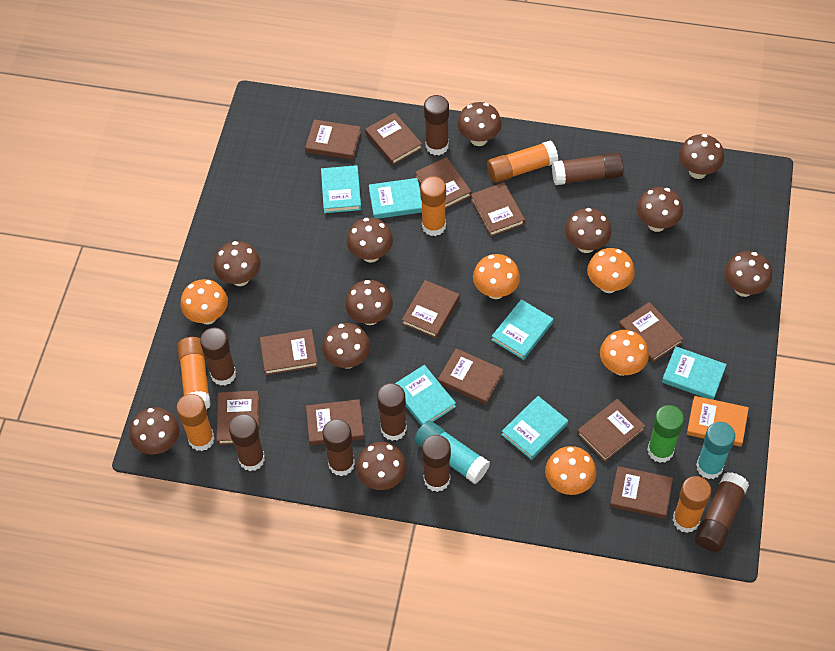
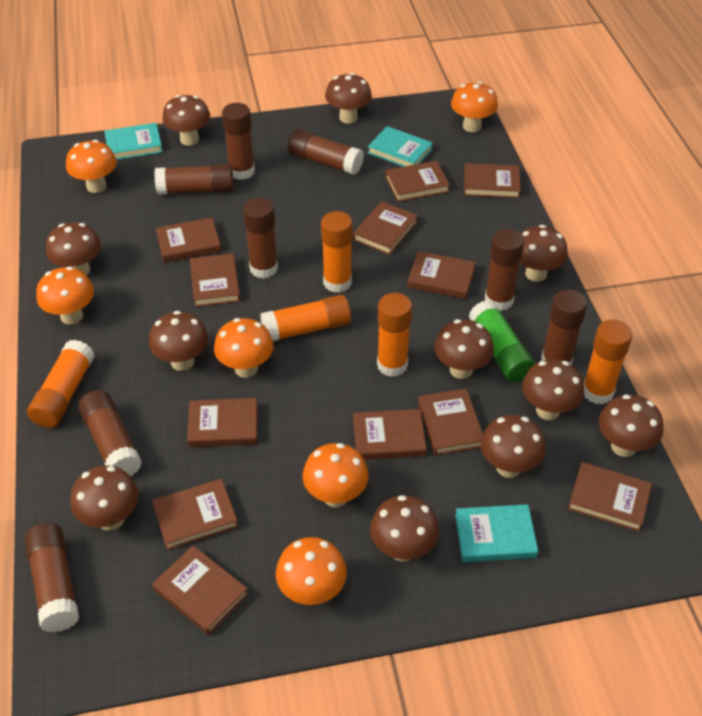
orange book: 1 -> 0
orange mushroom: 5 -> 6
turquoise book: 6 -> 3
turquoise glue stick: 2 -> 0

